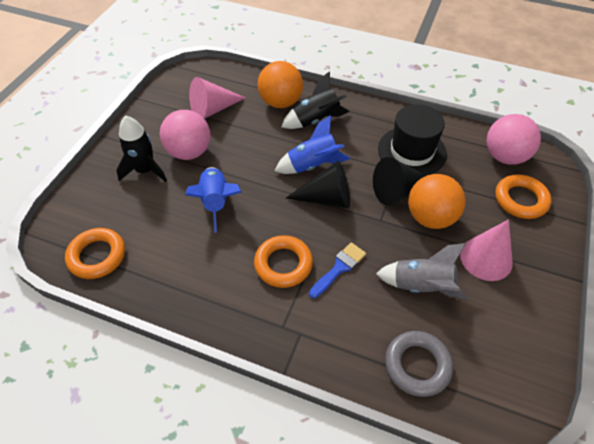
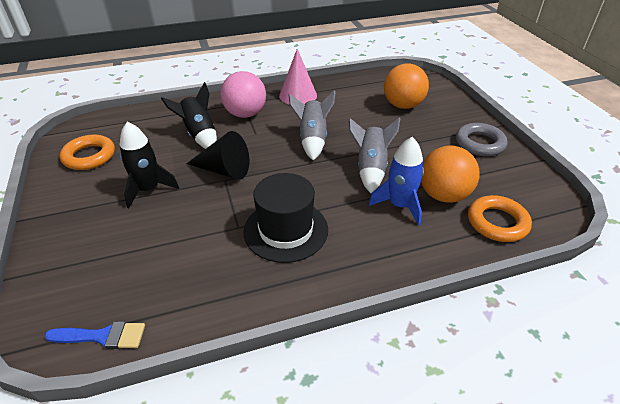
black cone: 2 -> 1
blue rocket: 2 -> 1
grey rocket: 1 -> 2
orange ring: 3 -> 2
pink ball: 2 -> 1
pink cone: 2 -> 1

